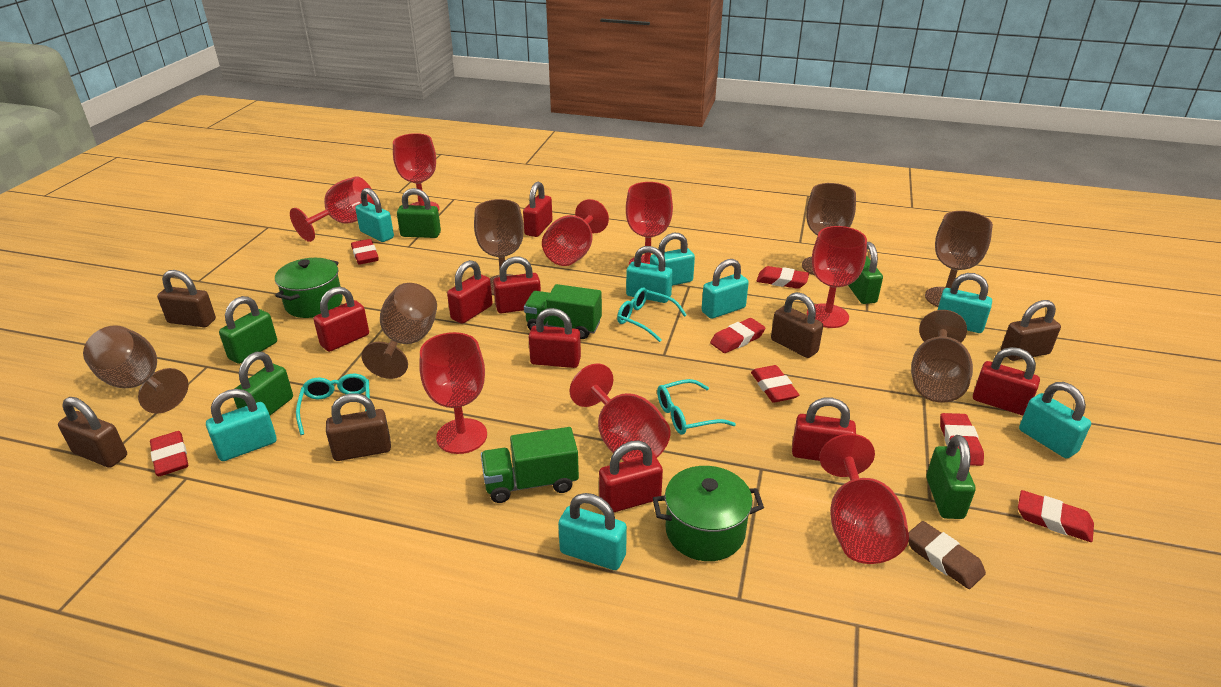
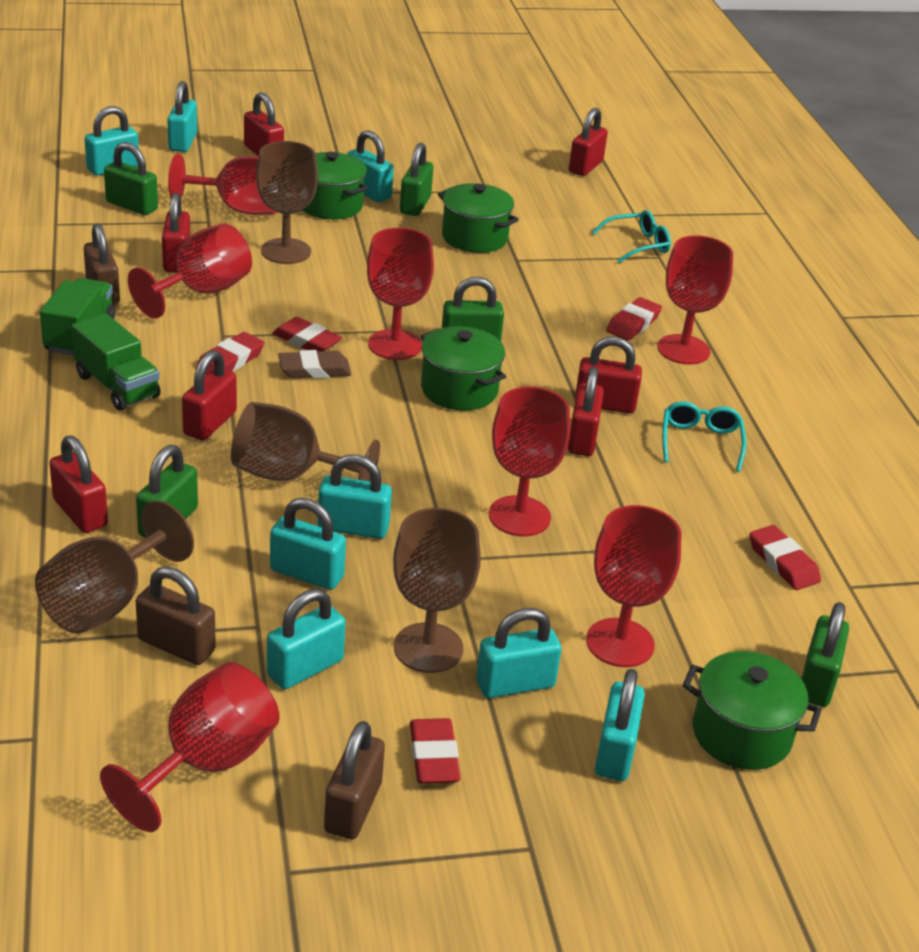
brown goblet: 6 -> 4
brown padlock: 5 -> 3
green pot: 2 -> 4
red eraser: 7 -> 5
red goblet: 8 -> 7
red padlock: 8 -> 7
turquoise glasses: 3 -> 2

